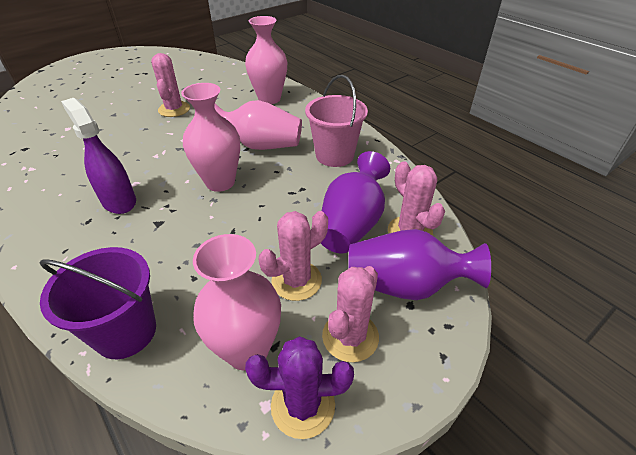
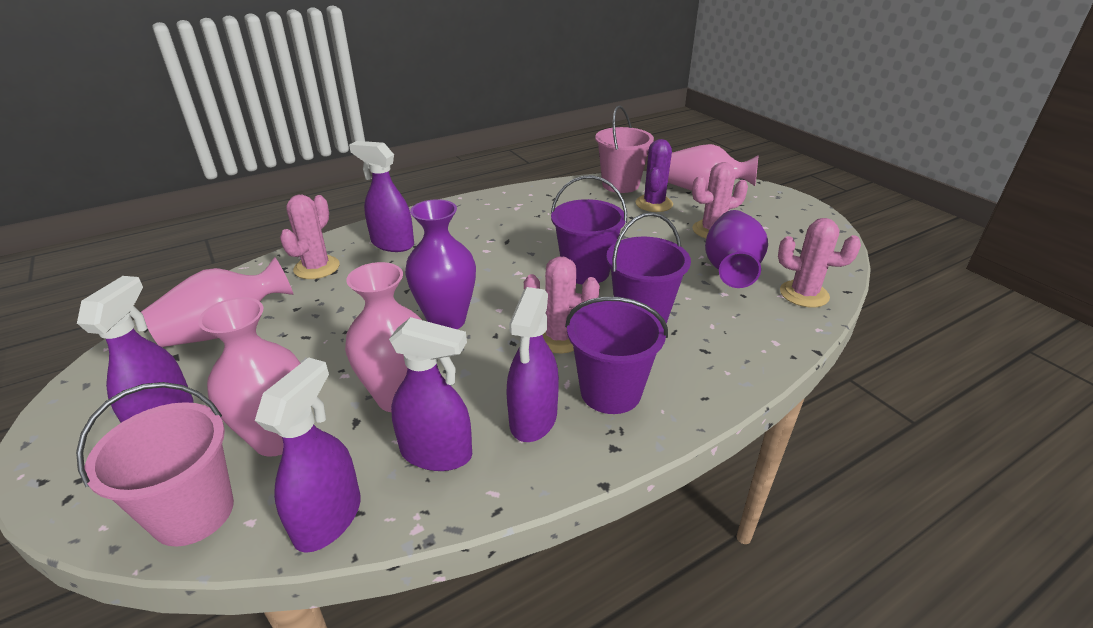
pink bucket: 1 -> 2
purple bucket: 1 -> 3
purple spray bottle: 1 -> 5

